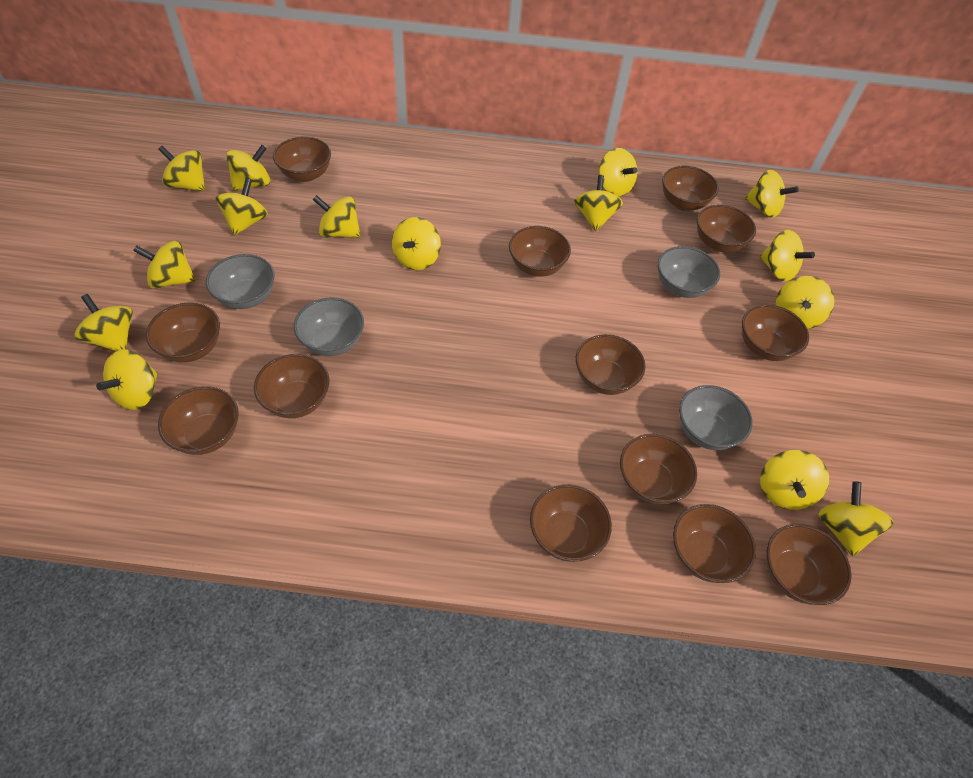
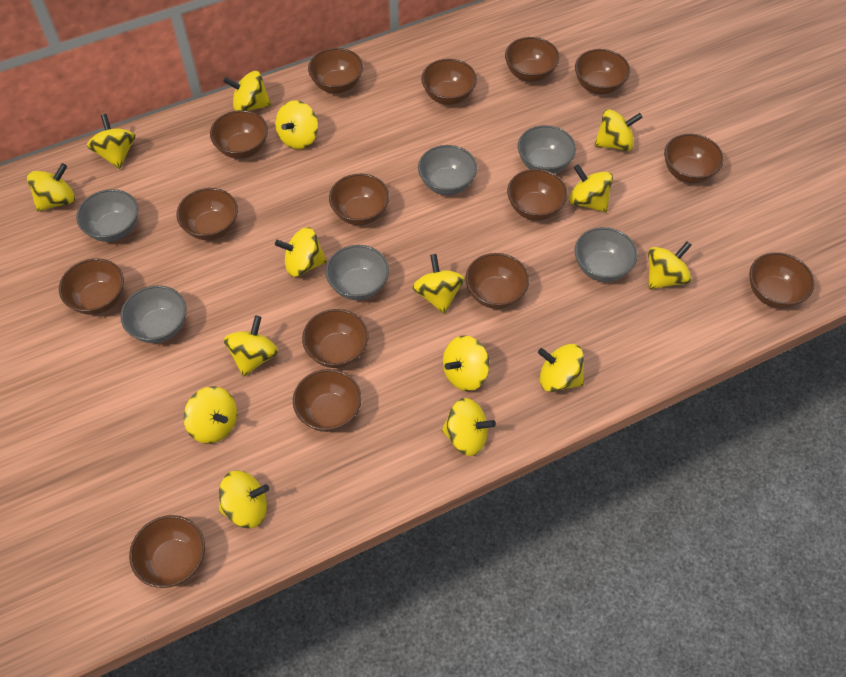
brown bowl: 13 -> 15
grey bowl: 4 -> 6

